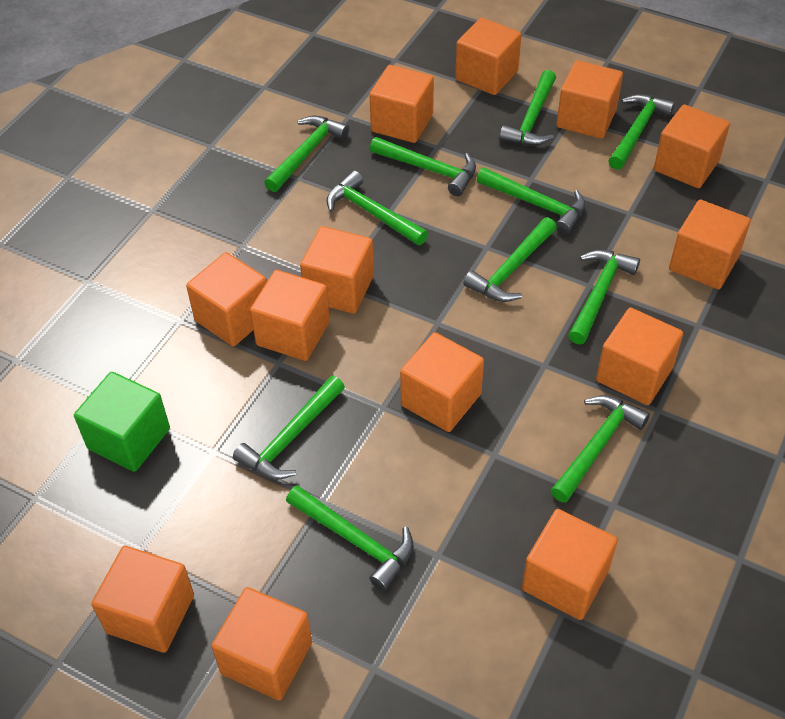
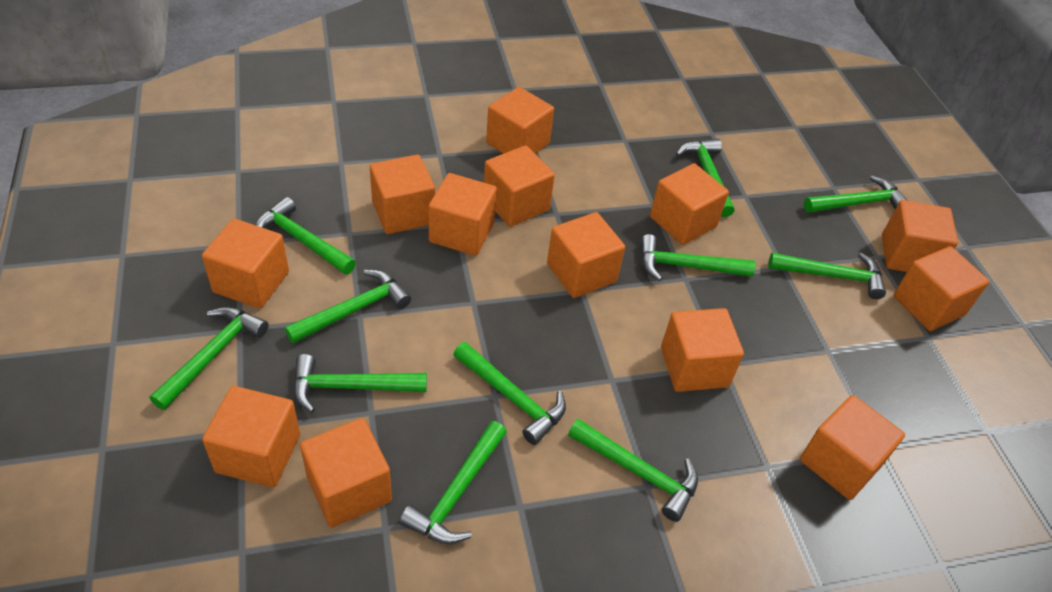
green cube: 1 -> 0

